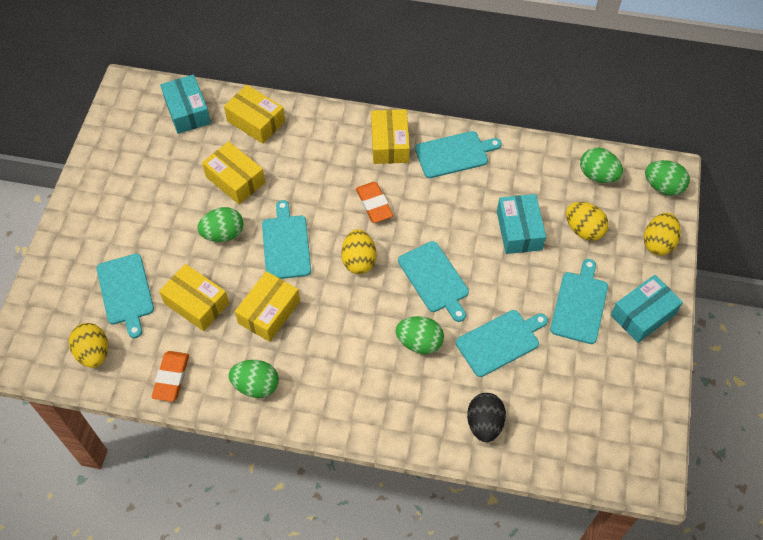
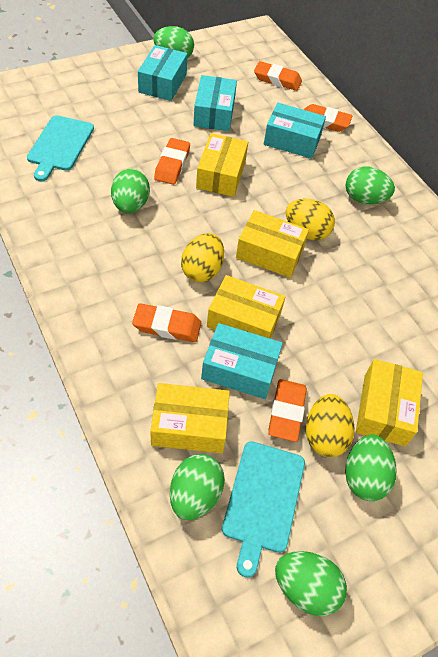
black egg: 1 -> 0
green egg: 5 -> 6
orange eraser: 2 -> 5
turquoise box: 3 -> 4
turquoise cutting board: 6 -> 2
yellow egg: 4 -> 3

